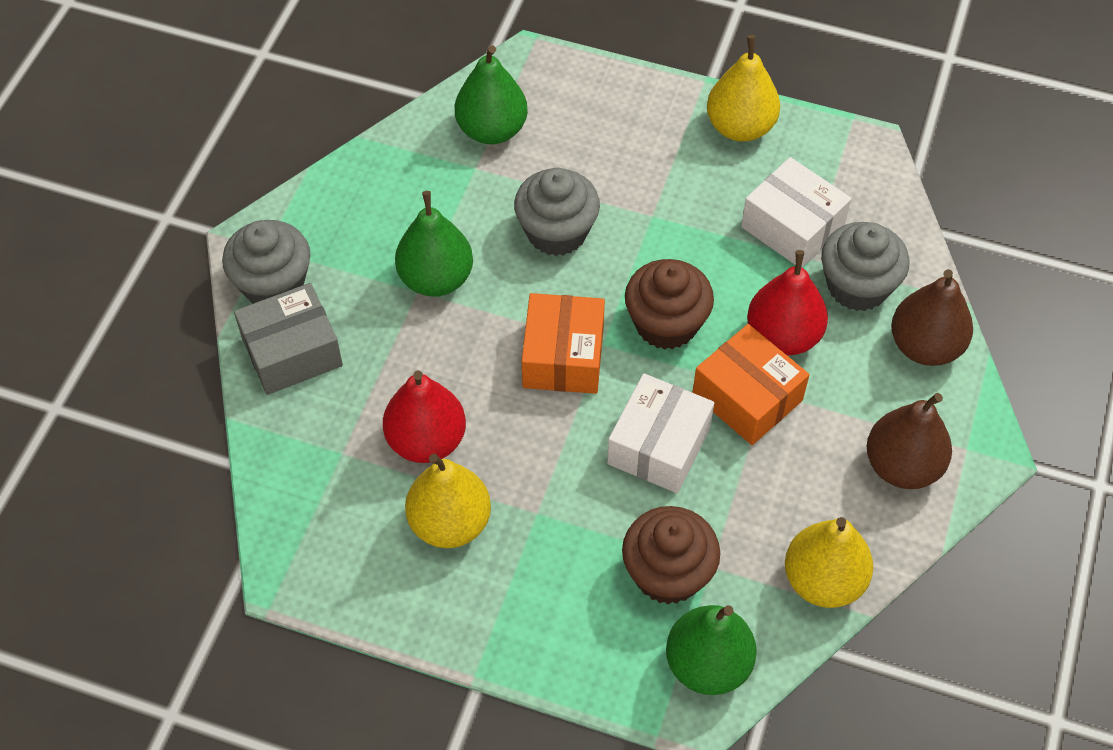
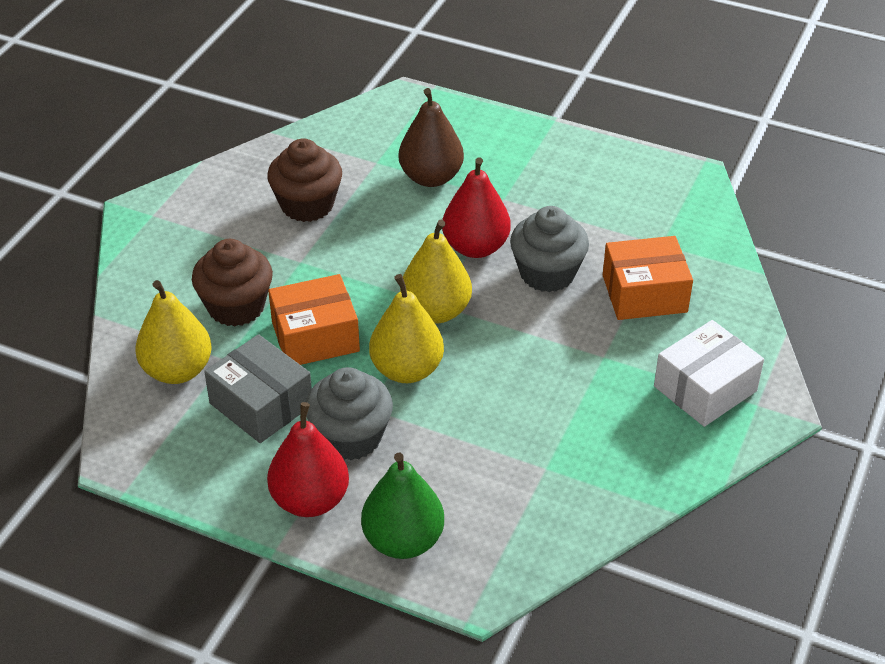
brown pear: 2 -> 1
green pear: 3 -> 1
grey cupcake: 3 -> 2
white box: 2 -> 1

